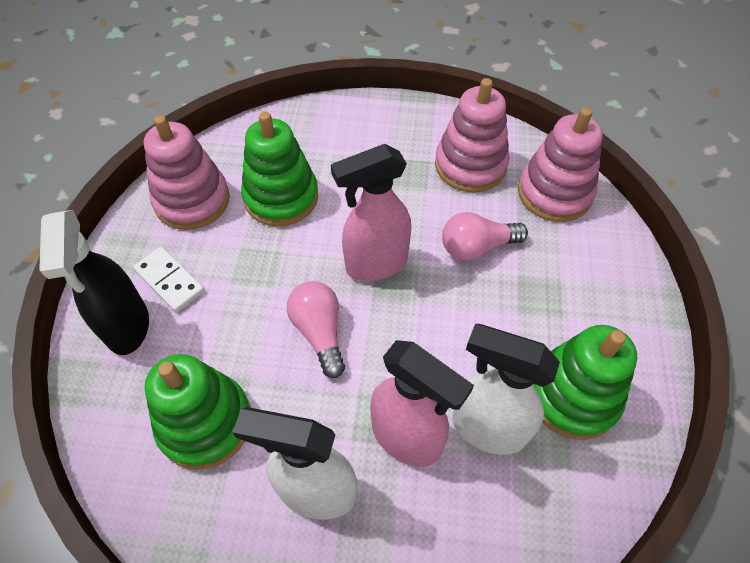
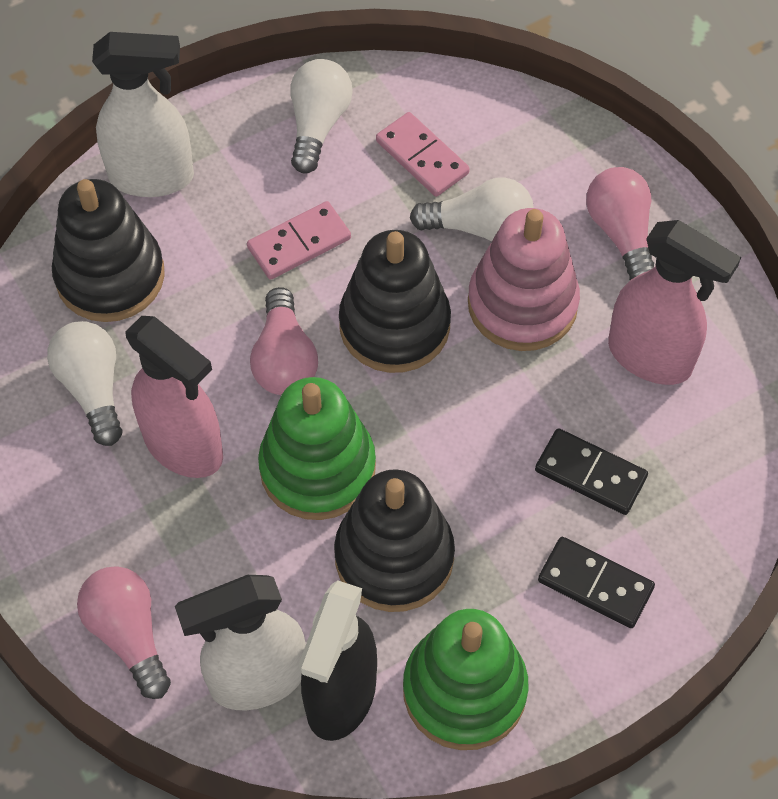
black domino: 0 -> 2
black stacking toy: 0 -> 3
green stacking toy: 3 -> 2
pink domino: 0 -> 2
pink light bulb: 2 -> 3
pink stacking toy: 3 -> 1
white domino: 1 -> 0
white light bulb: 0 -> 3

